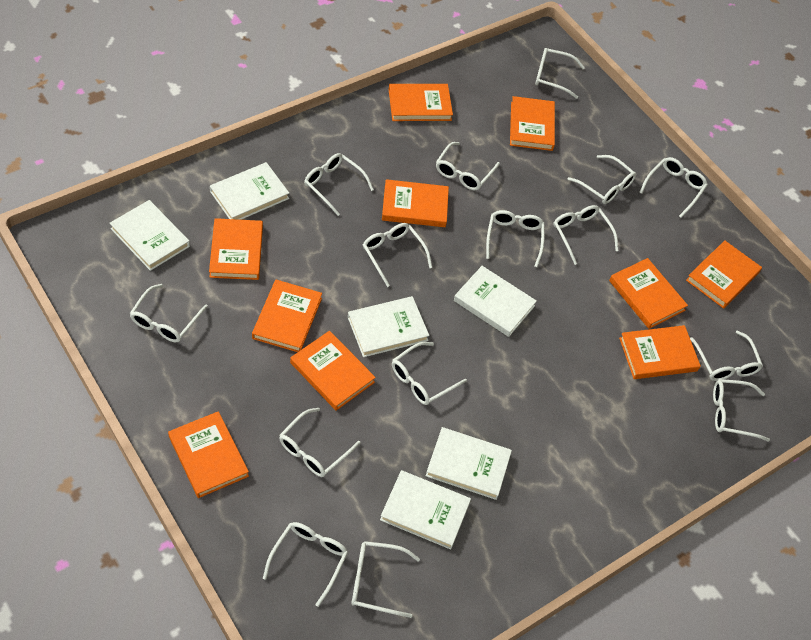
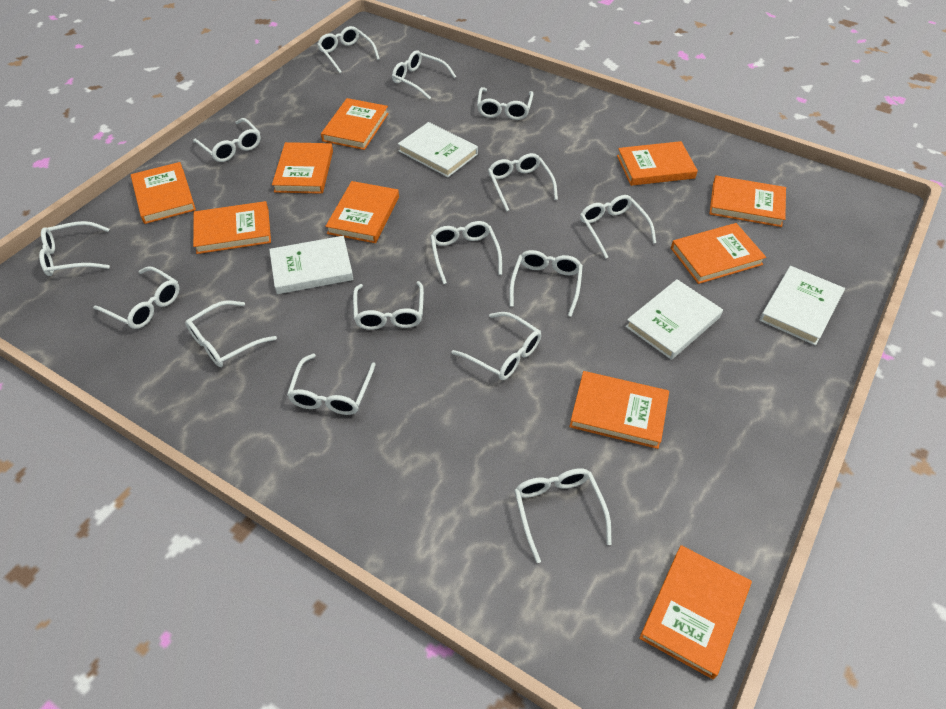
white book: 6 -> 4

